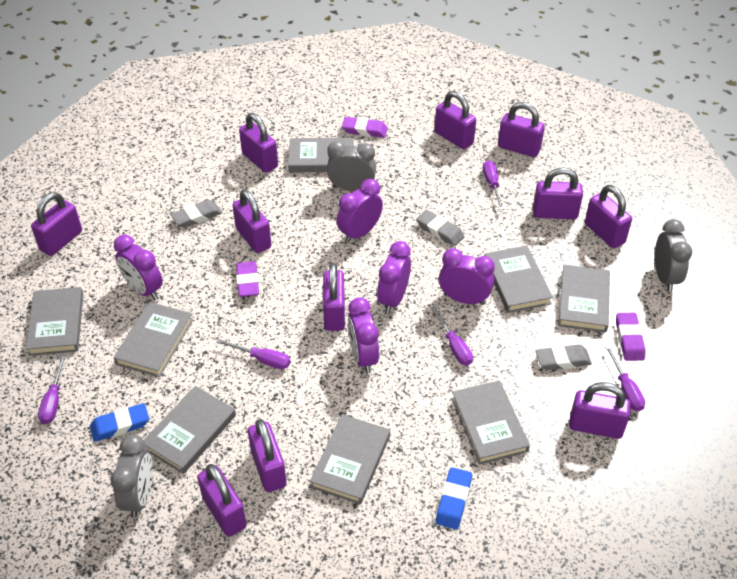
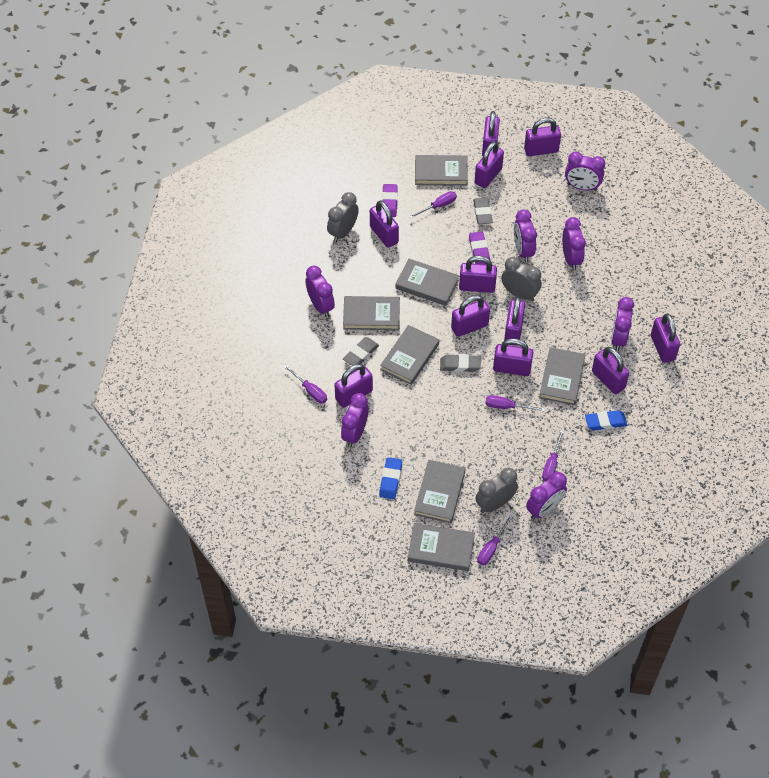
grey book: 8 -> 7
purple clock: 5 -> 7
purple eraser: 3 -> 2

